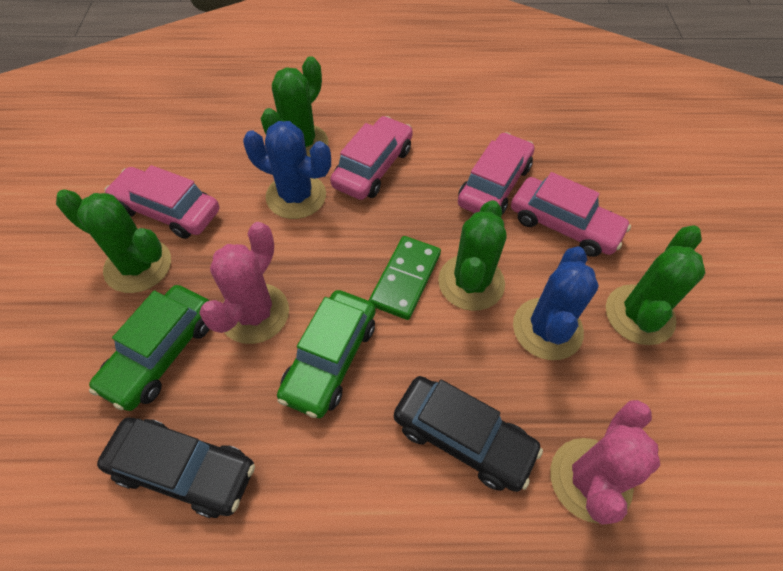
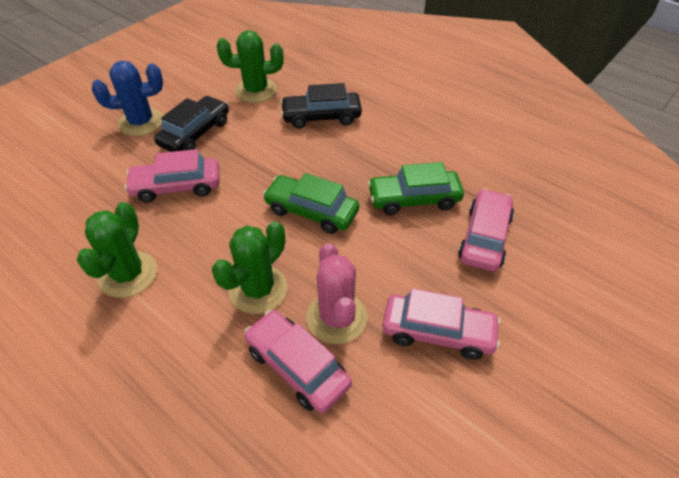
blue cactus: 2 -> 1
green cactus: 4 -> 3
green domino: 1 -> 0
pink cactus: 2 -> 1

